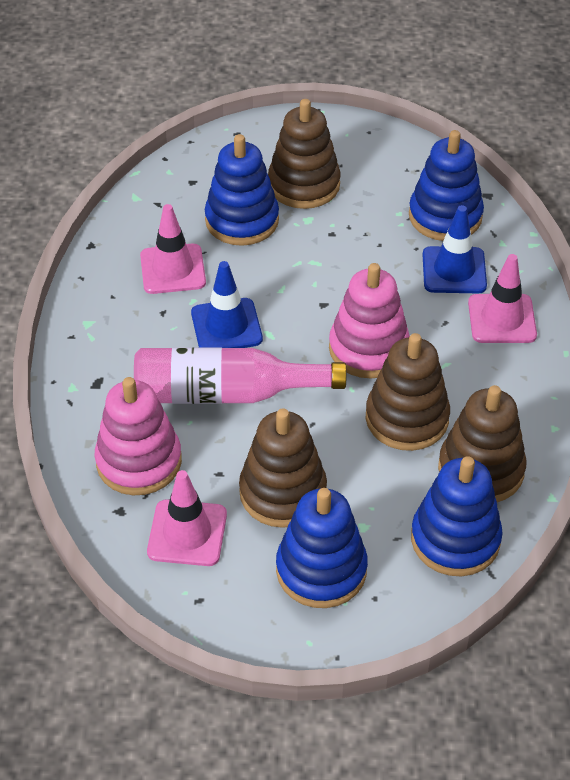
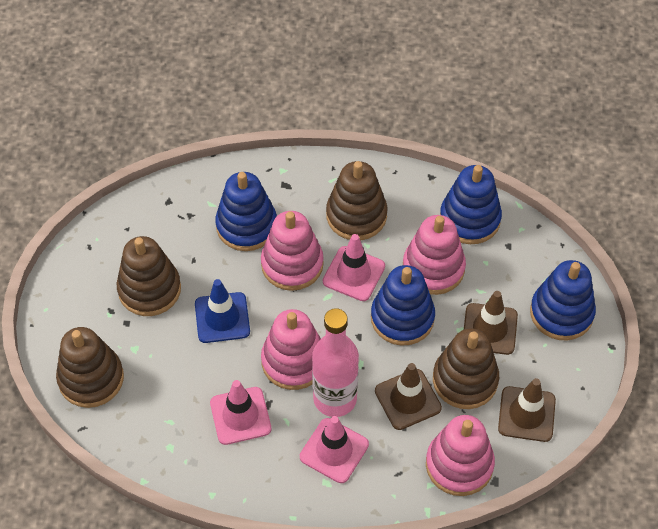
blue traffic cone: 2 -> 1
brown traffic cone: 0 -> 3
pink stacking toy: 2 -> 4

